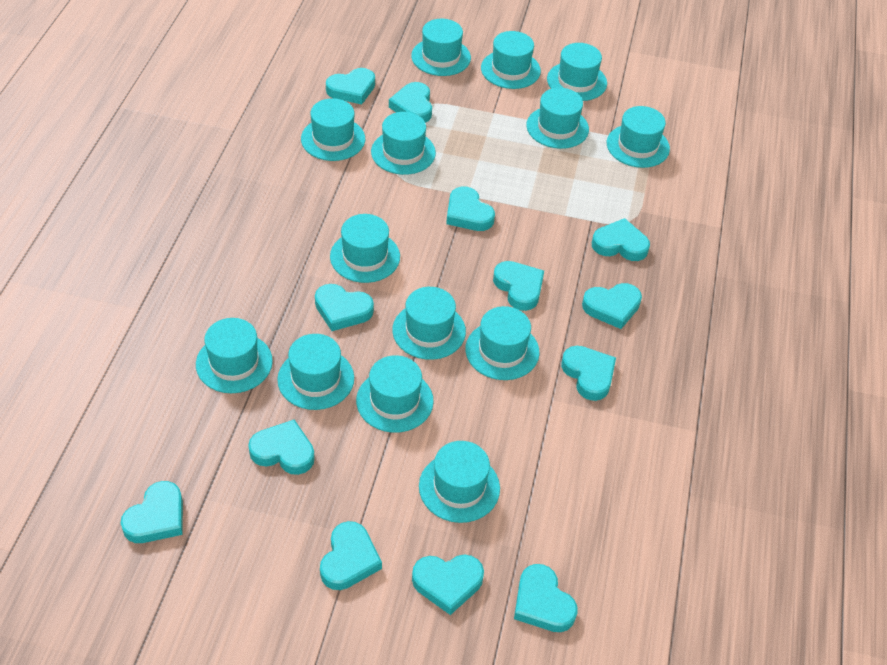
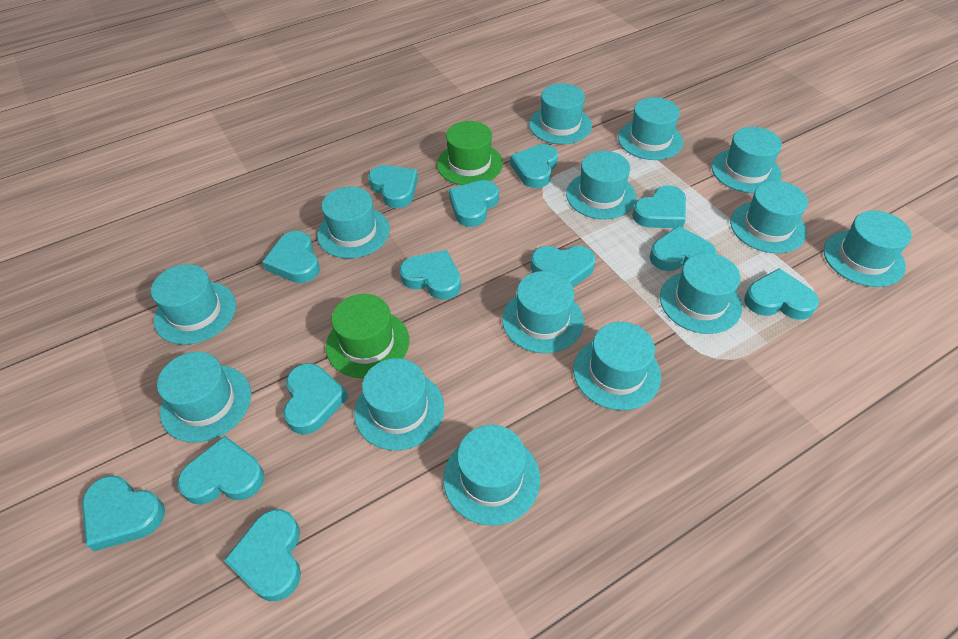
green hat: 0 -> 2

